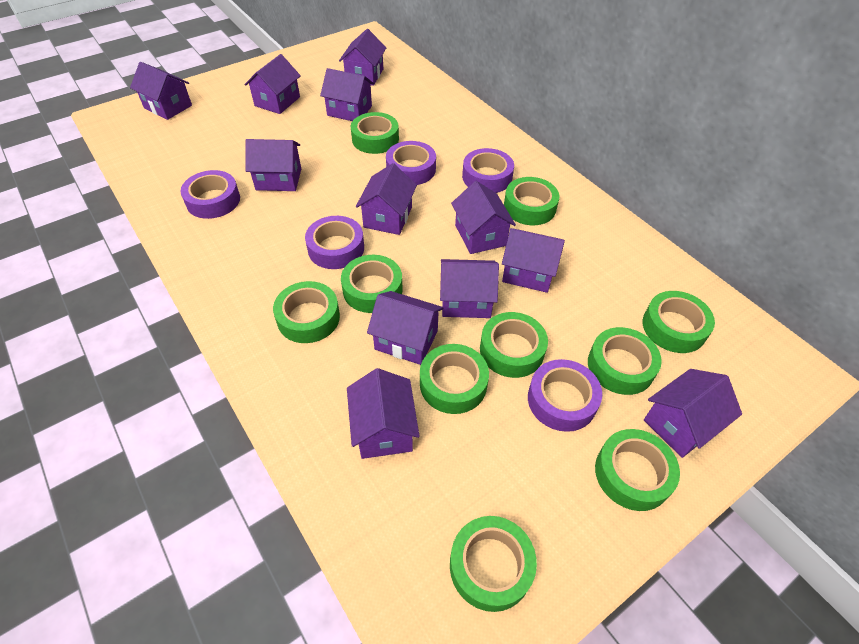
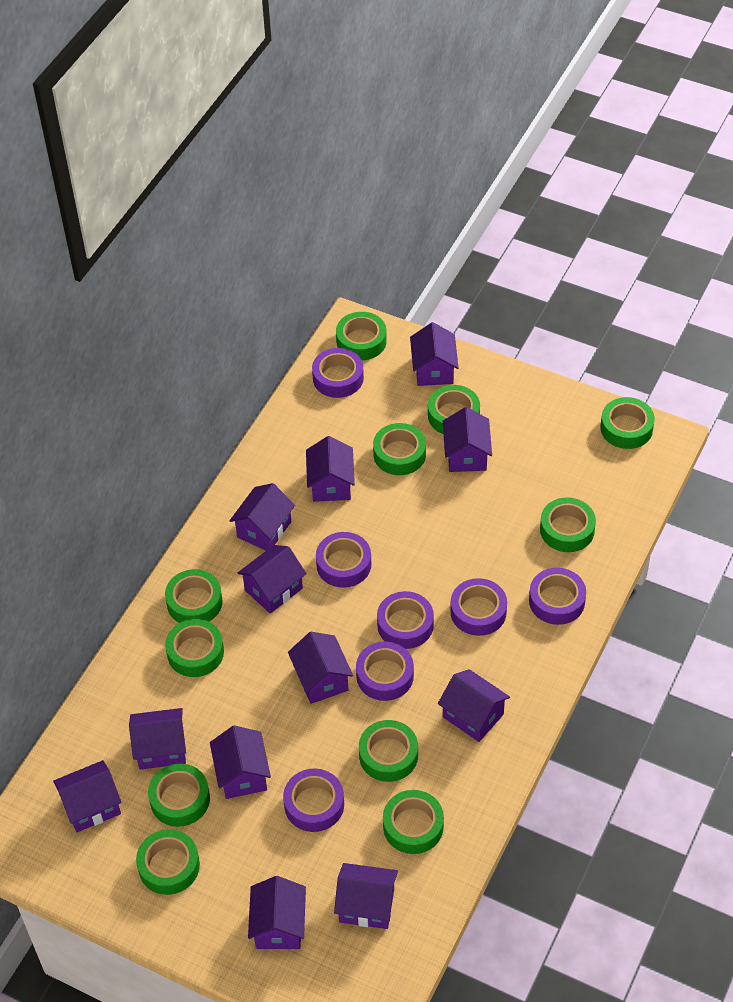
green tape: 10 -> 11
purple tape: 5 -> 7

